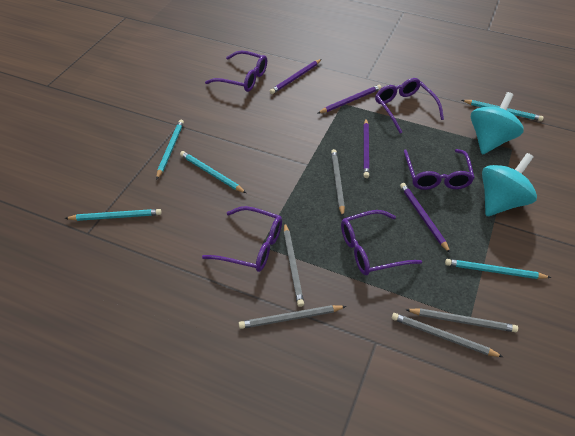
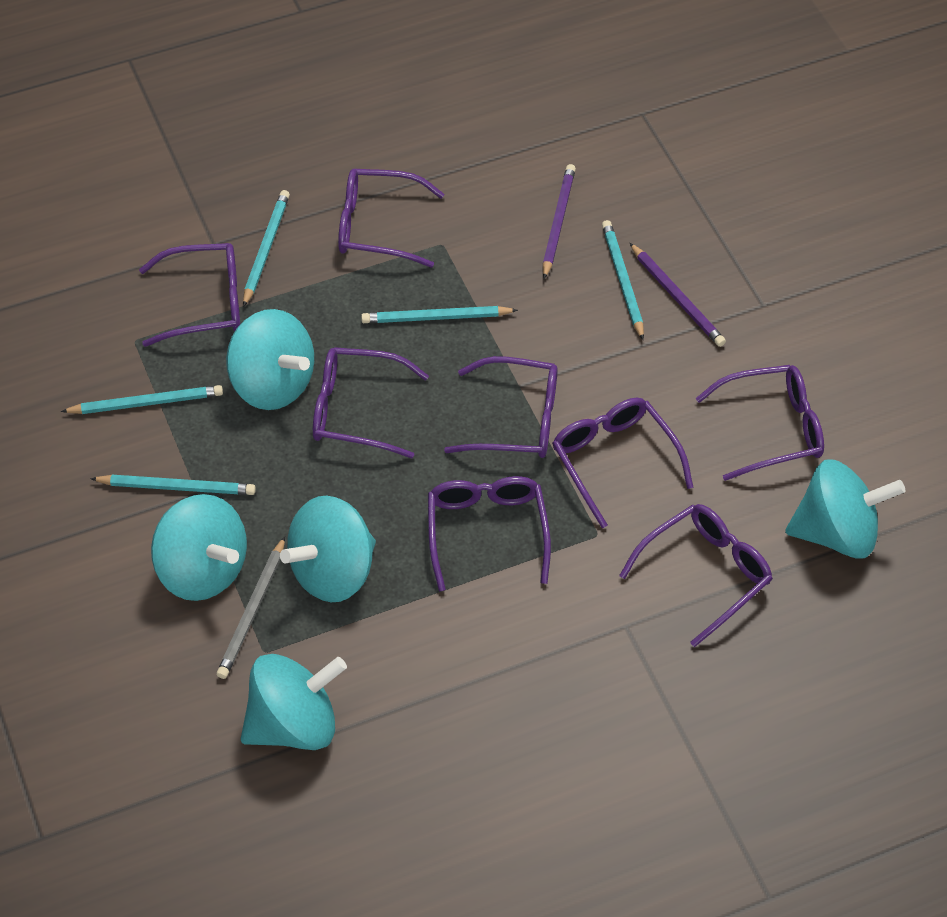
grey pencil: 5 -> 1
purple glasses: 5 -> 8
purple pencil: 4 -> 2
turquoise spinning top: 2 -> 5

